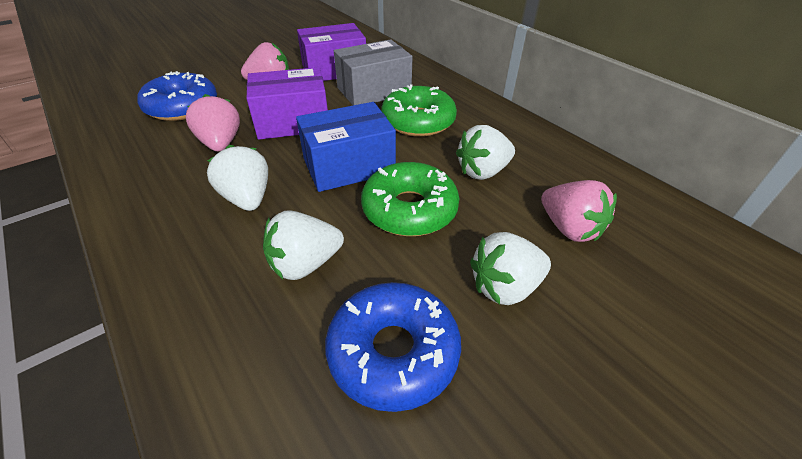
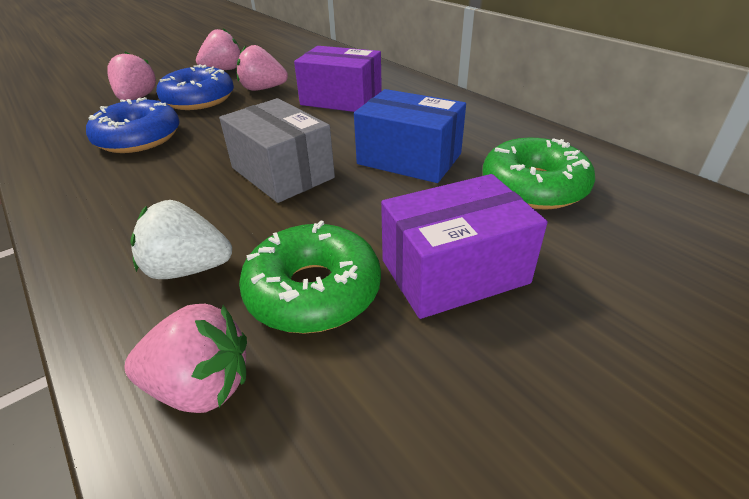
pink strawberry: 3 -> 4
white strawberry: 4 -> 1

